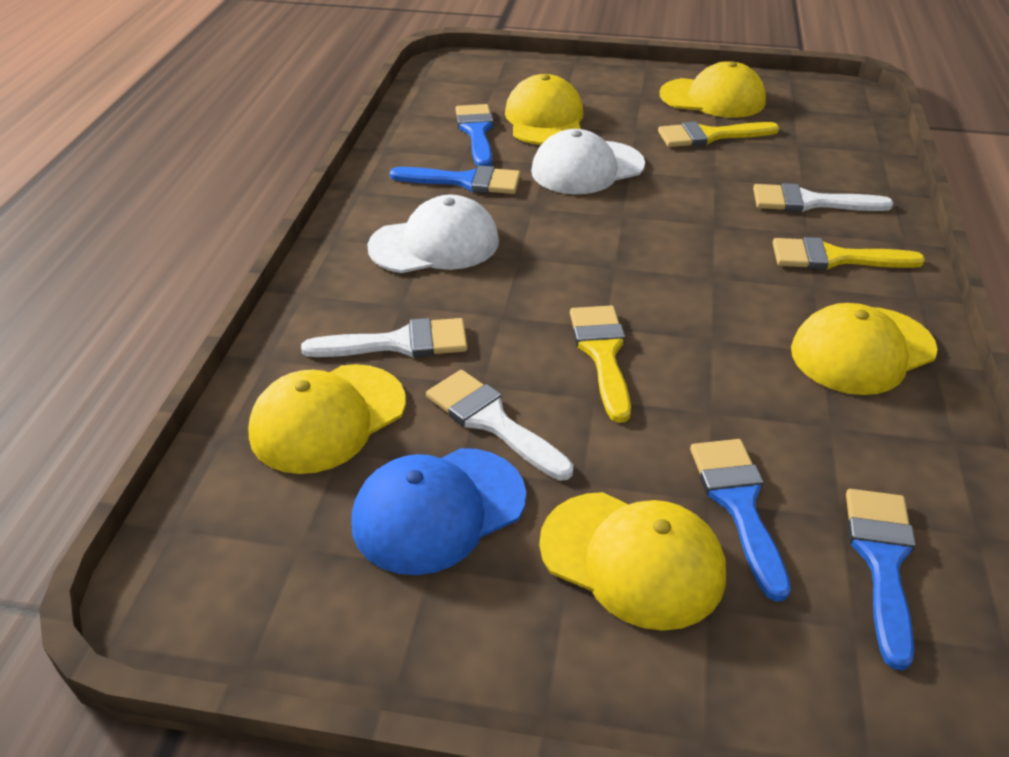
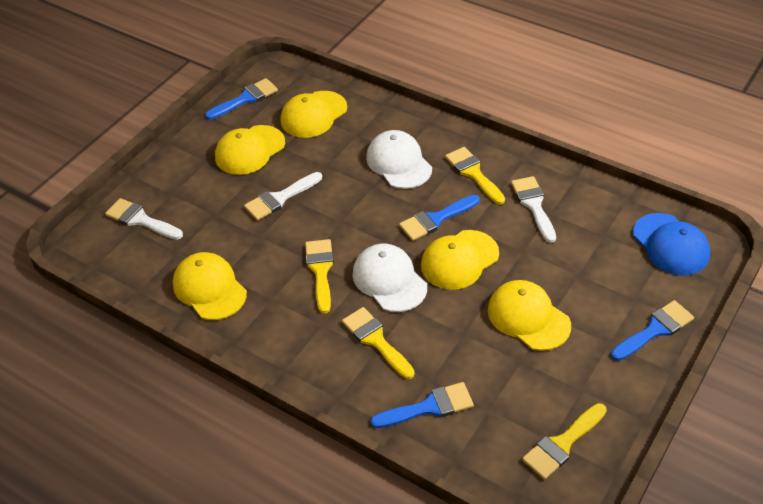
yellow brush: 3 -> 4

